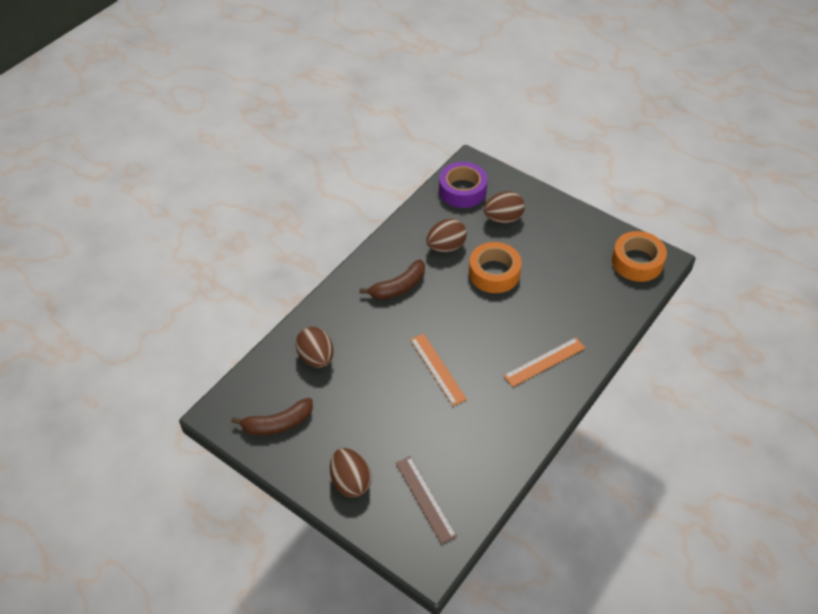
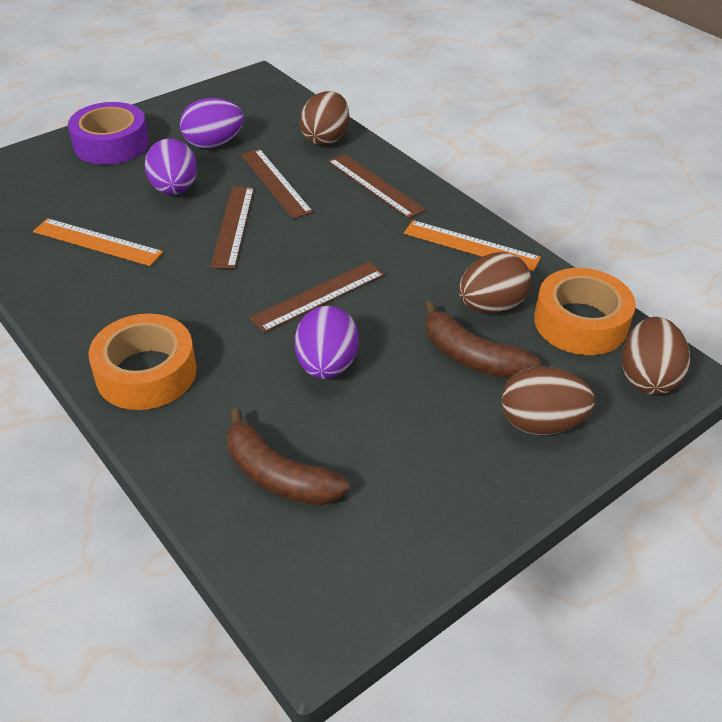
brown ruler: 1 -> 4
purple egg: 0 -> 3

